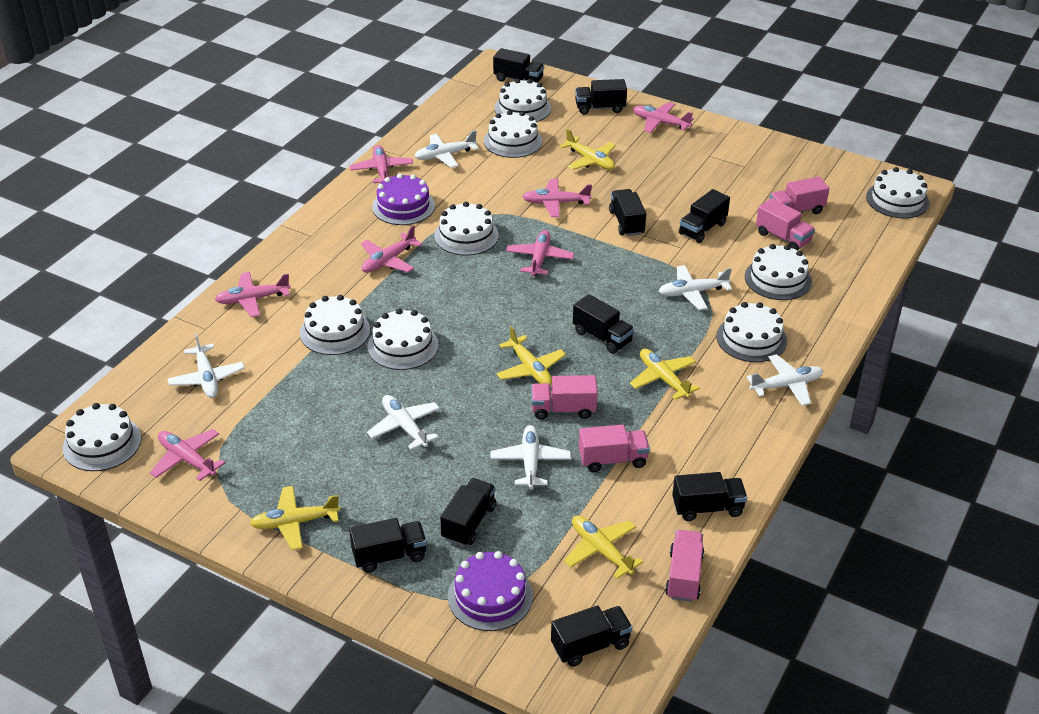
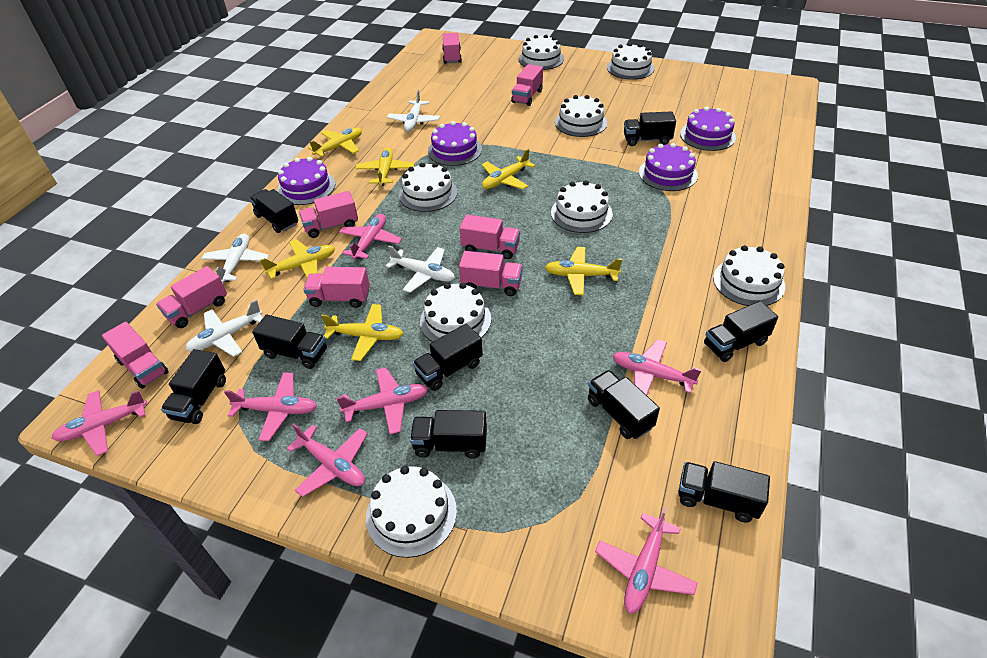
pink truck: 5 -> 8
purple cake: 2 -> 4
white cake: 9 -> 8
white plane: 6 -> 4
yellow plane: 5 -> 6

